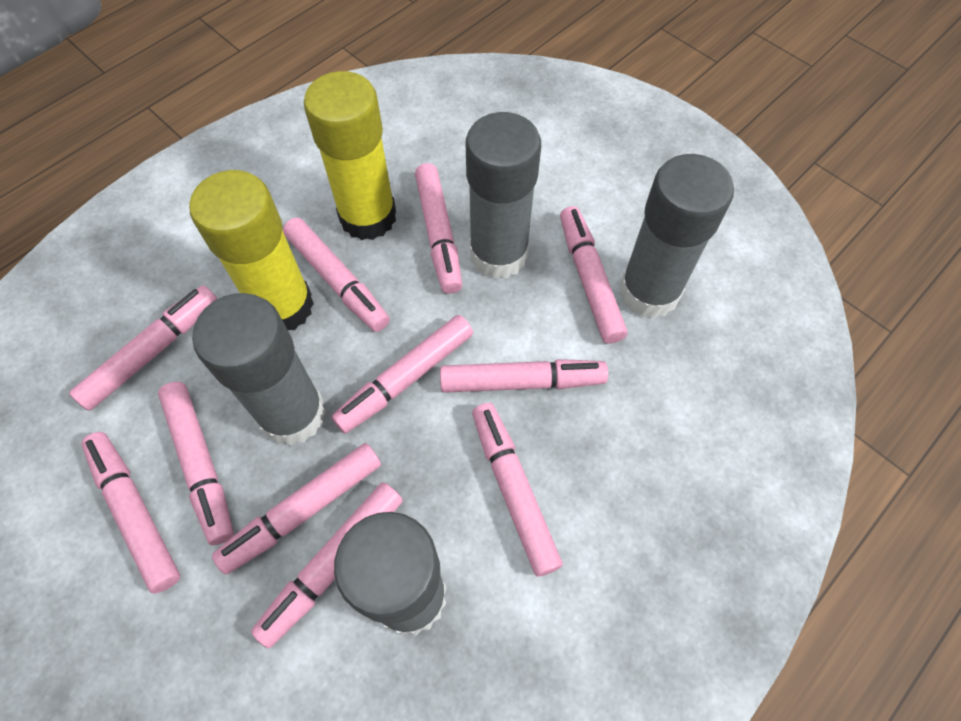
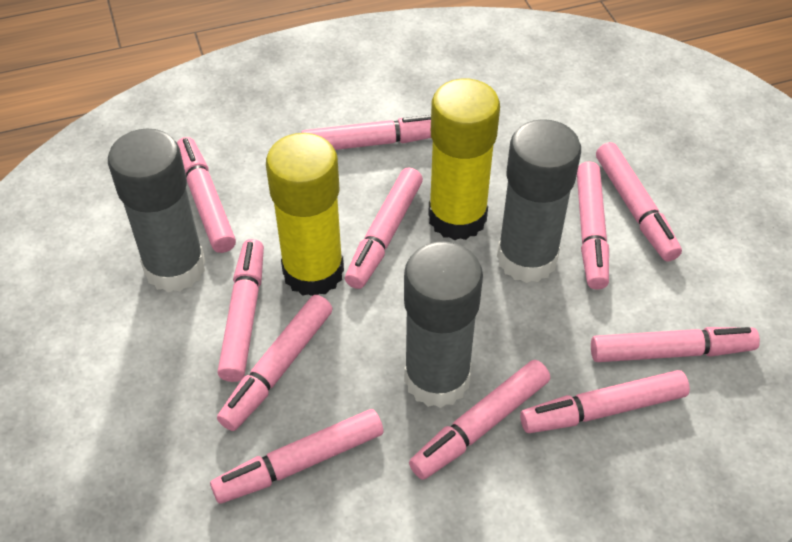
grey glue stick: 4 -> 3

